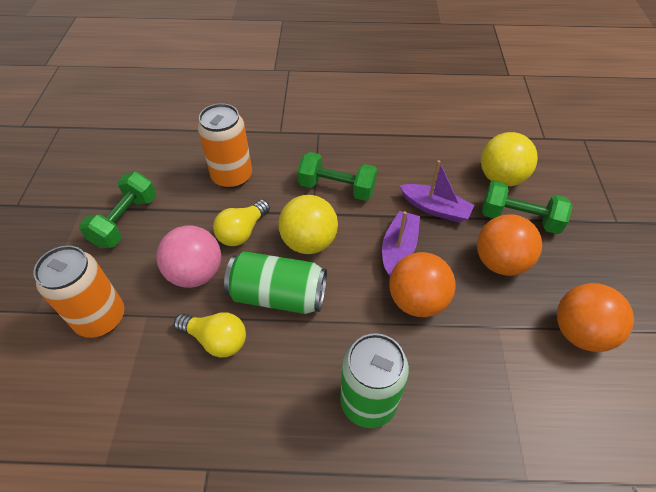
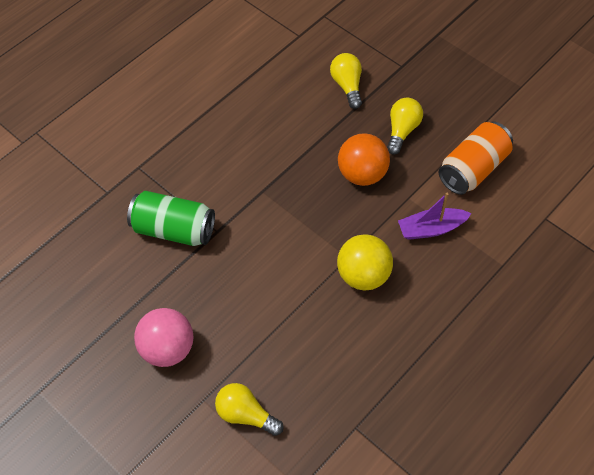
green can: 2 -> 1
green dumbbell: 3 -> 0
orange ball: 3 -> 1
orange can: 2 -> 1
purple boat: 2 -> 1
yellow ball: 2 -> 1
yellow light bulb: 2 -> 3

